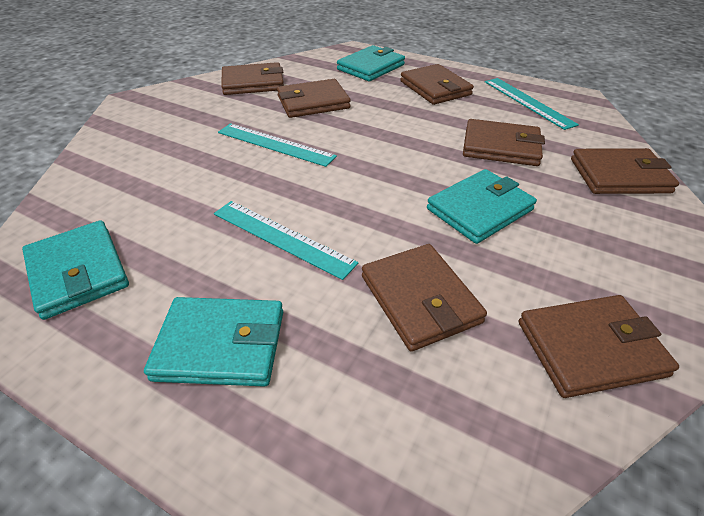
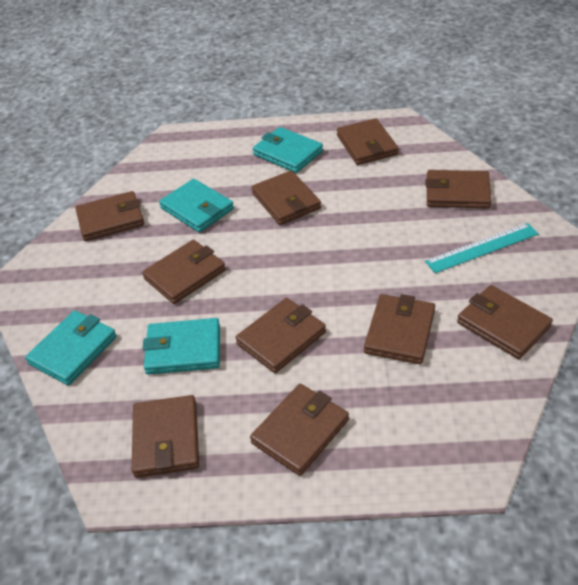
brown wallet: 7 -> 10
turquoise ruler: 3 -> 1

